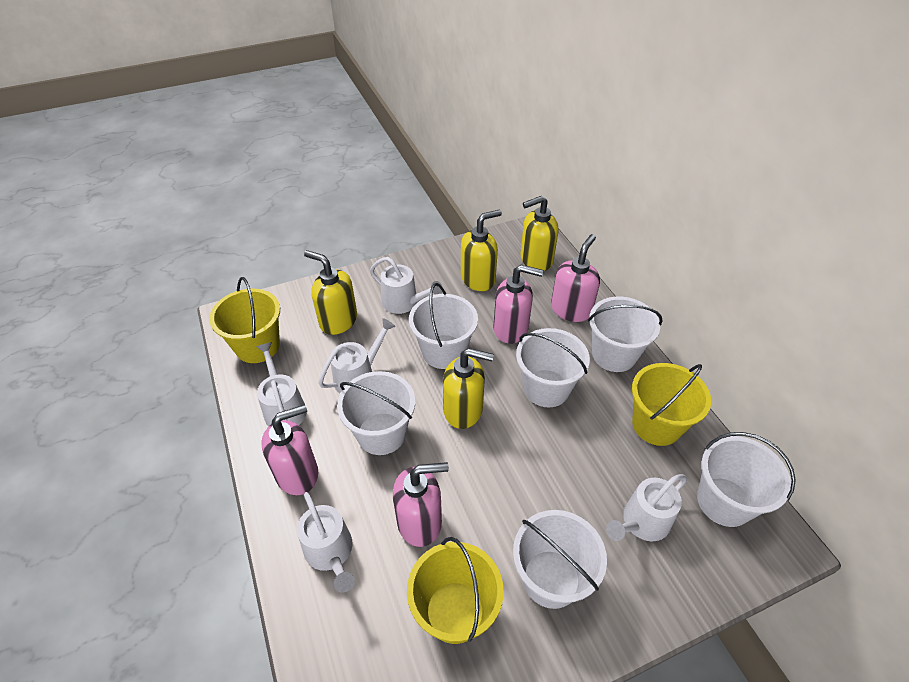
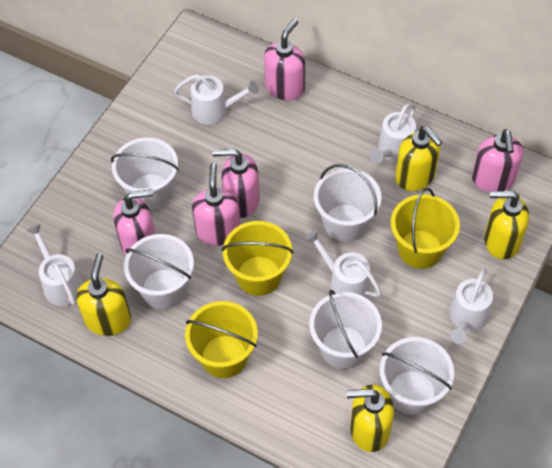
pink soap dispenser: 4 -> 5
white bucket: 6 -> 5

